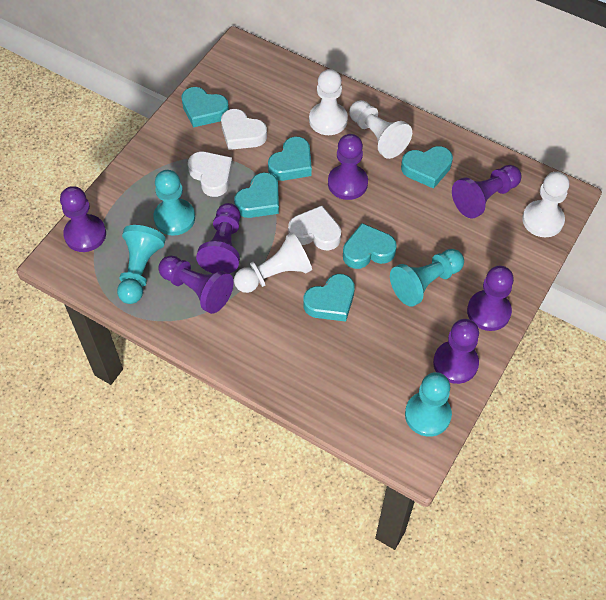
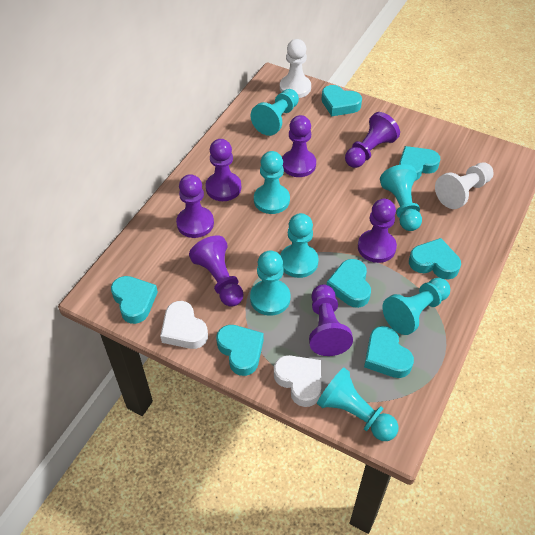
turquoise heart: 6 -> 7
turquoise pawn: 4 -> 7
white heart: 3 -> 2
white pawn: 4 -> 2

